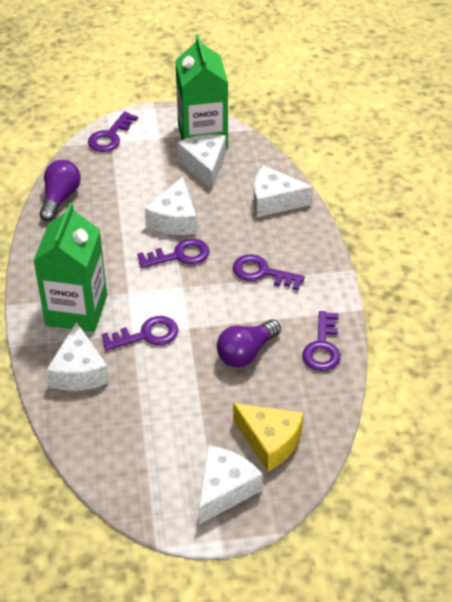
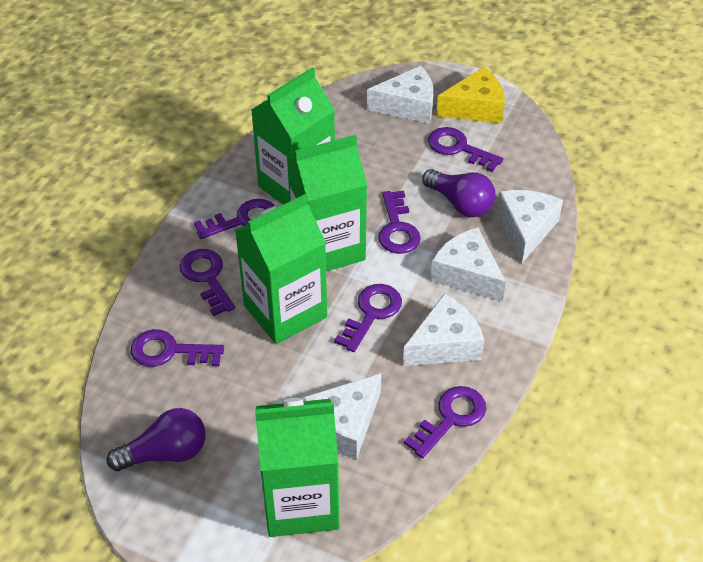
green carton: 2 -> 4
purple key: 5 -> 7

